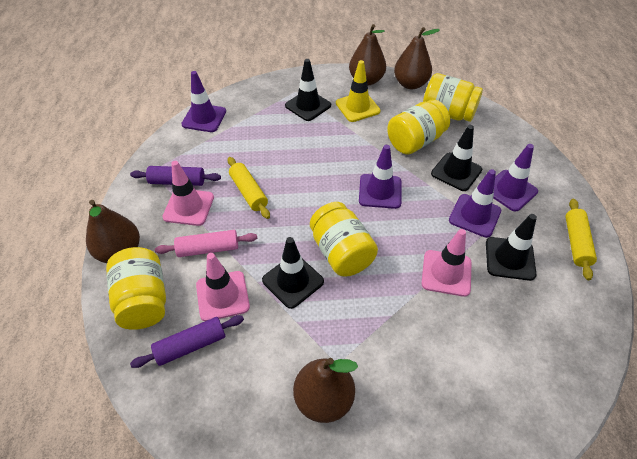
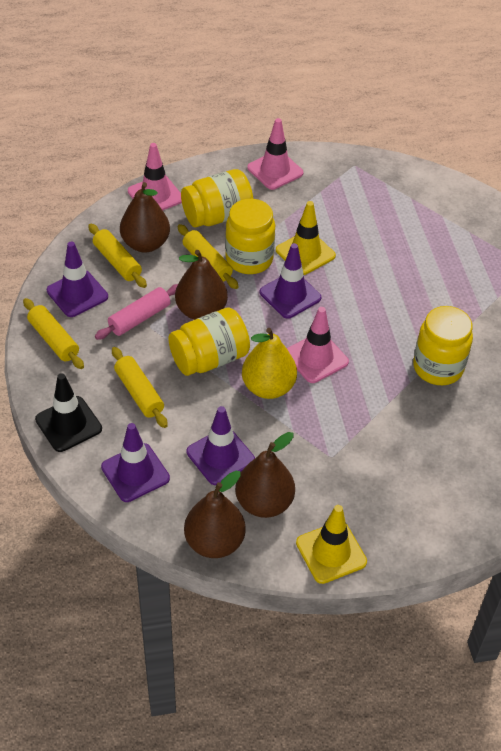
black traffic cone: 4 -> 1
purple rolling pin: 2 -> 0
yellow pear: 0 -> 1
yellow rolling pin: 2 -> 4
yellow traffic cone: 1 -> 2

